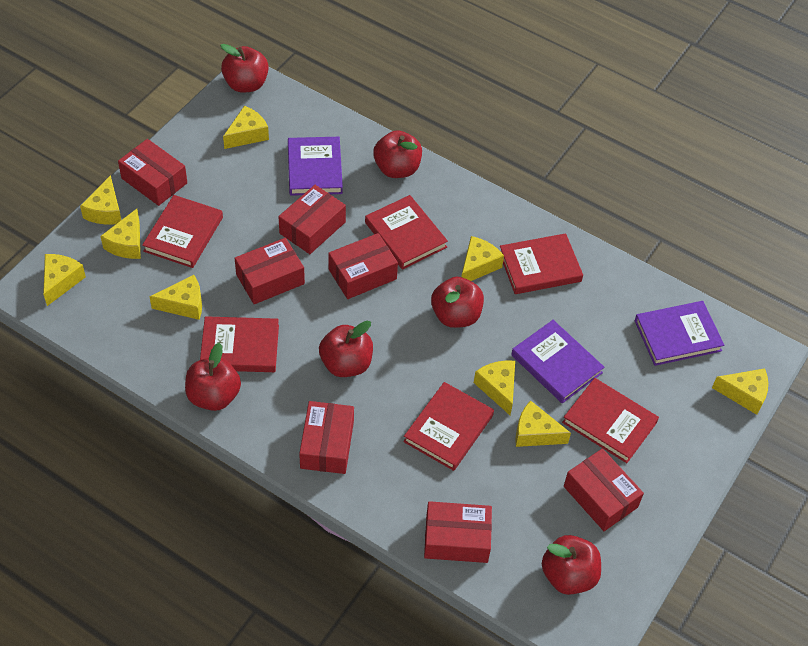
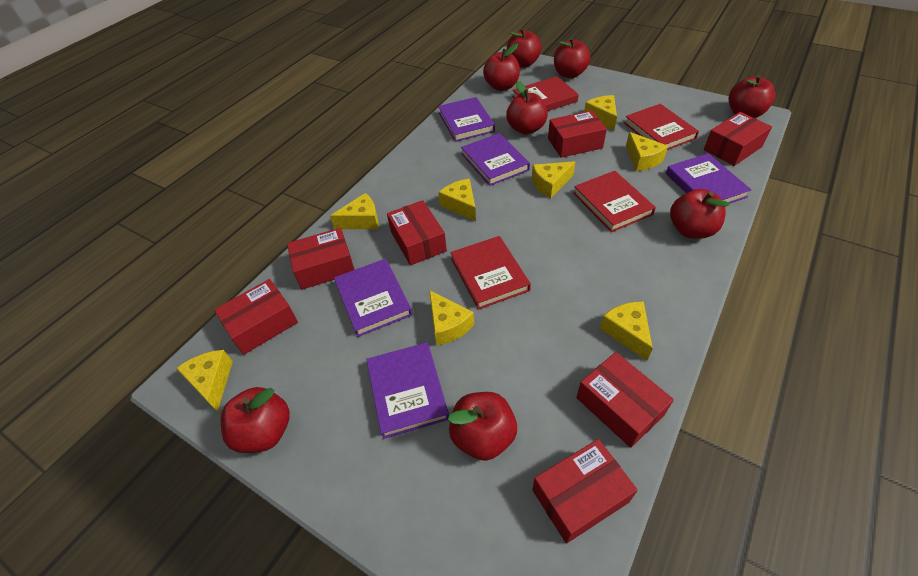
purple book: 3 -> 5
red apple: 6 -> 8
red book: 6 -> 4
yellow cheese: 9 -> 8

